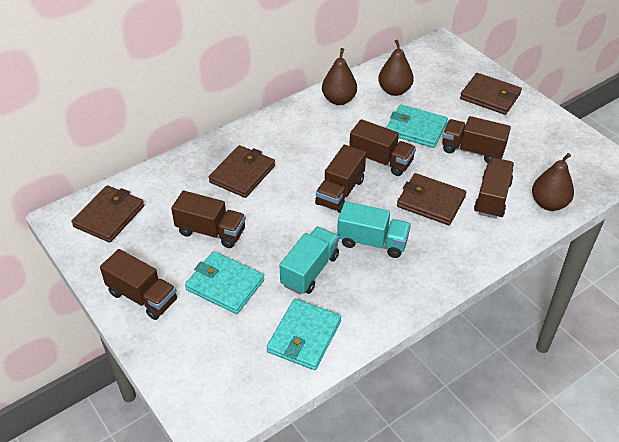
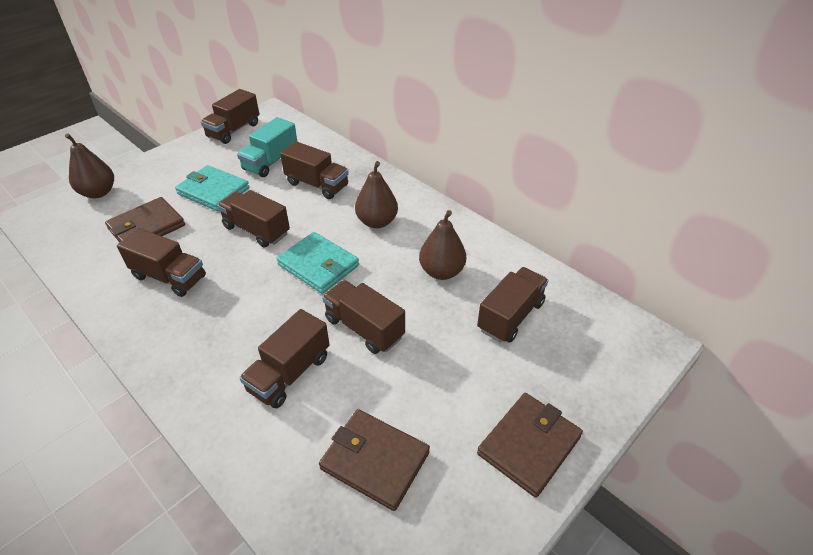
brown truck: 6 -> 7
brown wallet: 4 -> 3
turquoise truck: 2 -> 1
turquoise wallet: 3 -> 2

